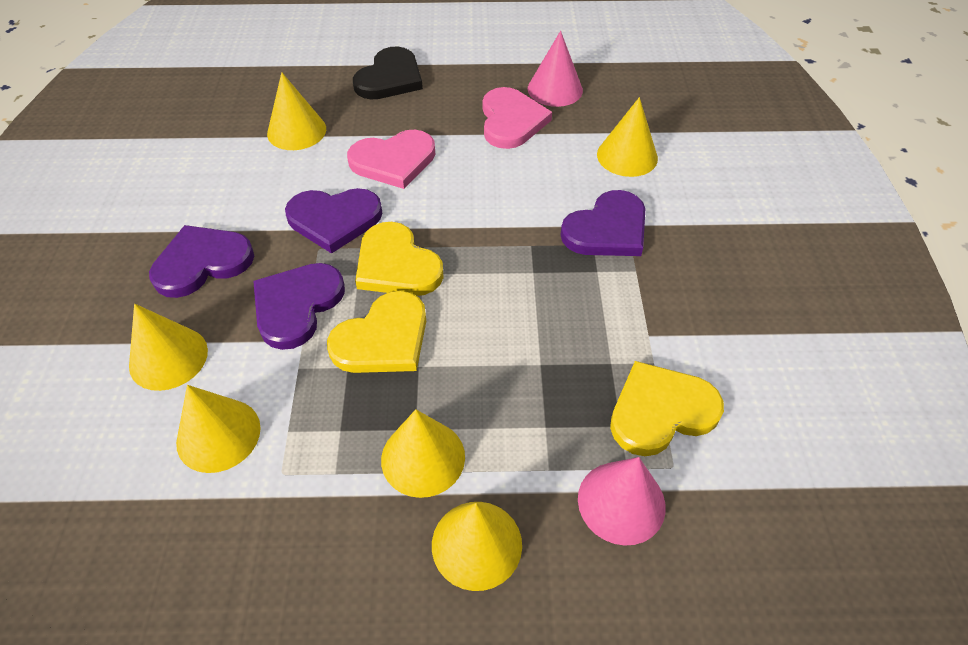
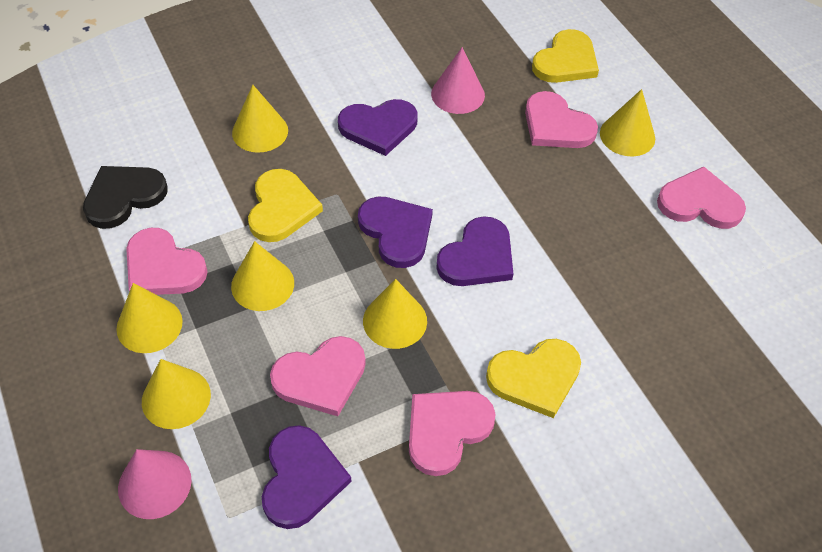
pink heart: 2 -> 5

